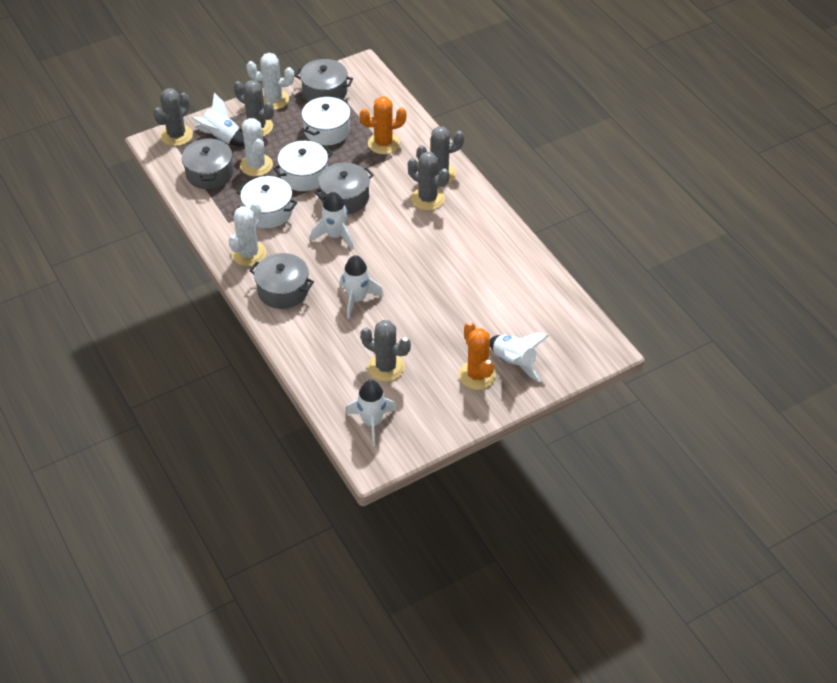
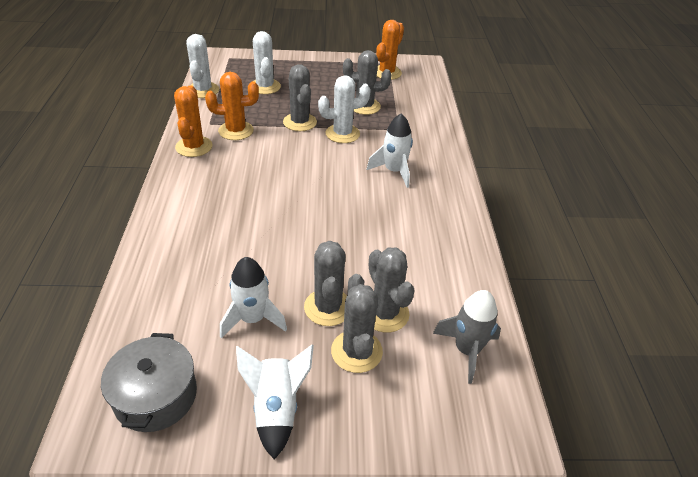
grey pot: 4 -> 1
grey rocket: 0 -> 1
orange cactus: 2 -> 3
white pot: 3 -> 0
white rocket: 5 -> 3

